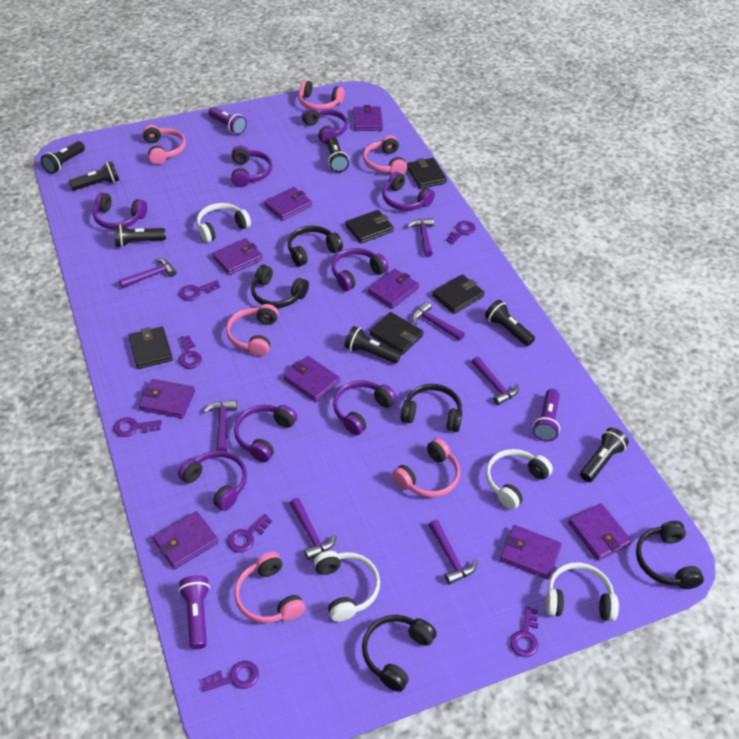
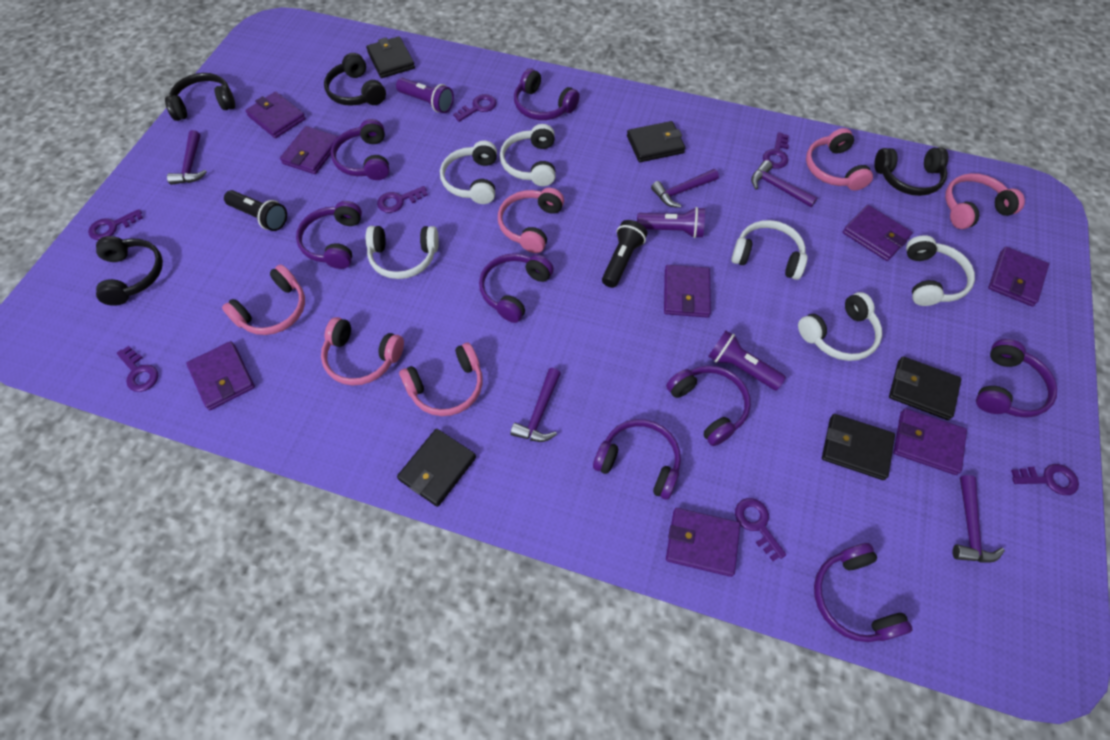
black flashlight: 7 -> 2
black headphones: 5 -> 4
purple hammer: 7 -> 5
purple wallet: 9 -> 8
white headphones: 4 -> 6

